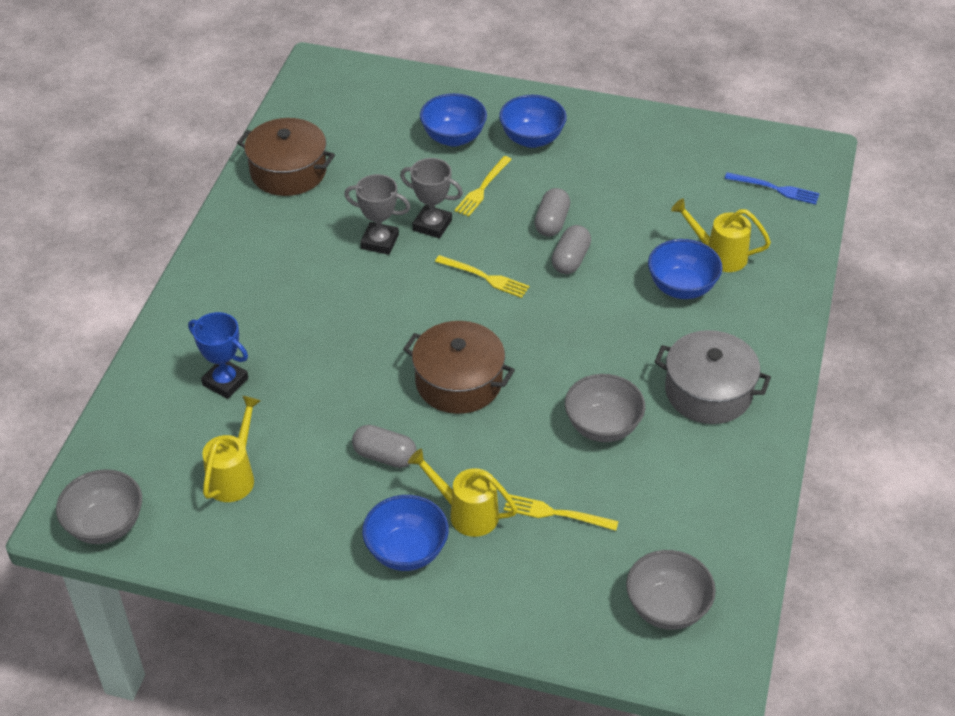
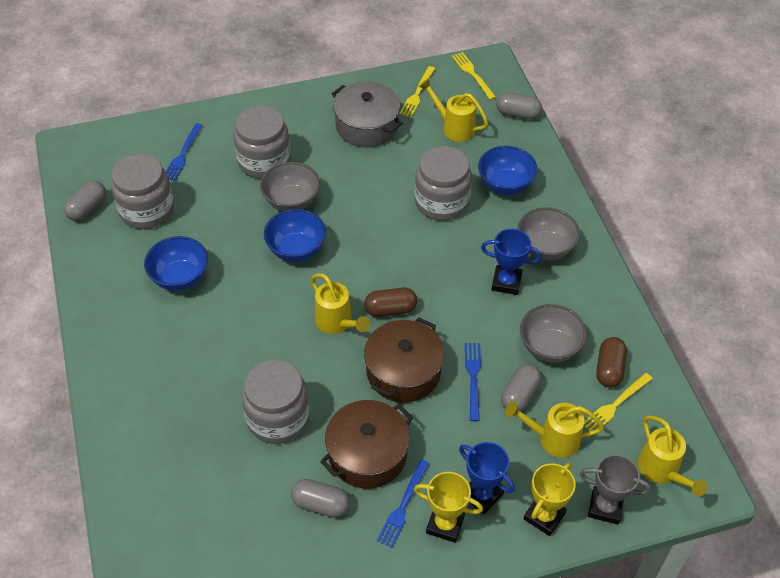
blue bowl: 4 -> 3
blue fork: 1 -> 3
blue trophy: 1 -> 2
brown capsule: 0 -> 2
grey capsule: 3 -> 4
grey jar: 0 -> 4
grey trophy: 2 -> 1
yellow trophy: 0 -> 2
yellow watering can: 3 -> 4

